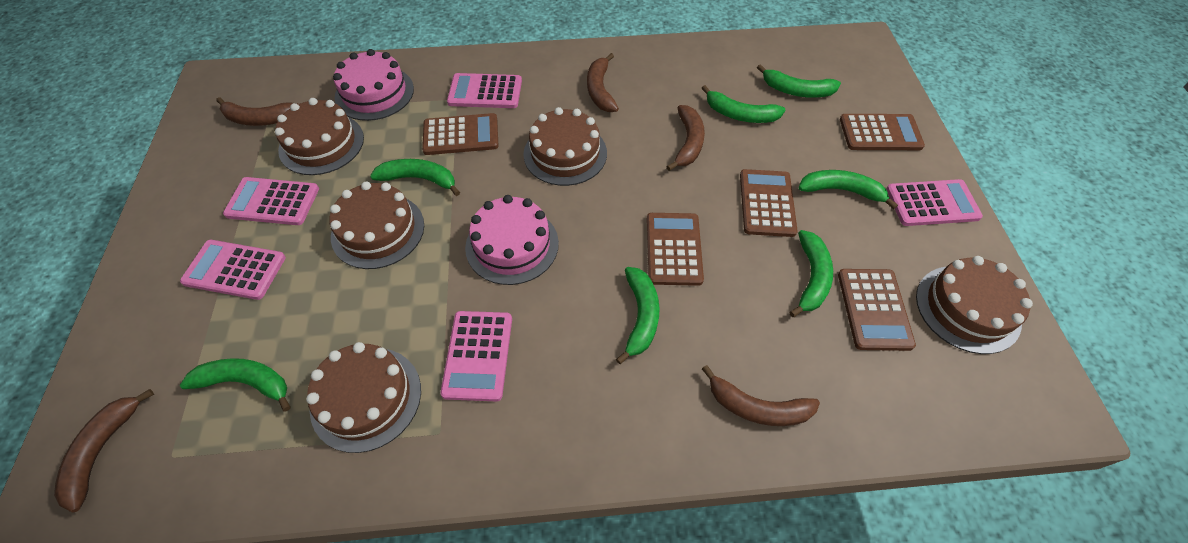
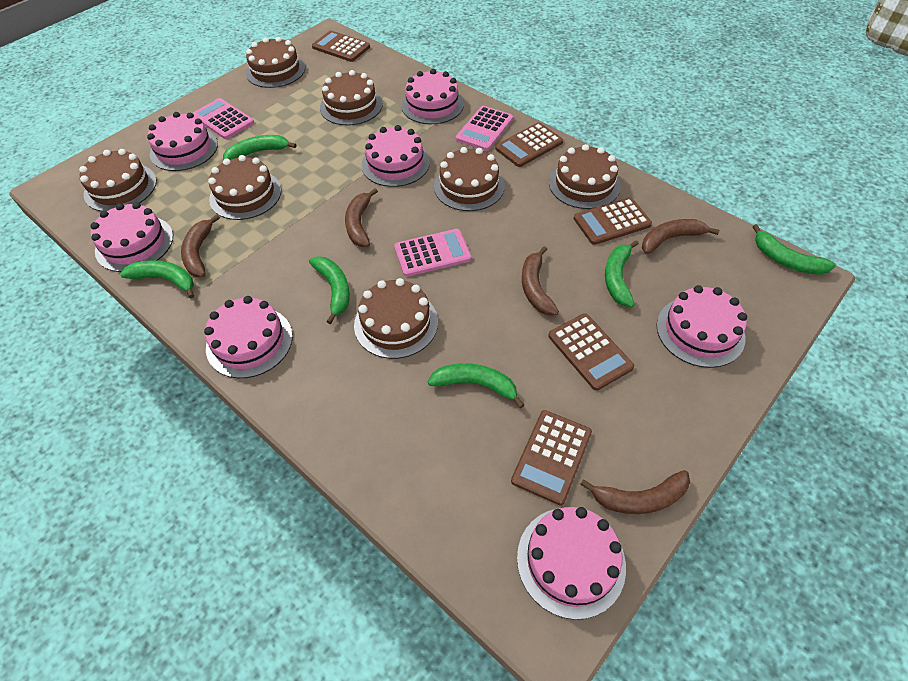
brown cake: 5 -> 7
green banana: 7 -> 6
pink cake: 2 -> 7
pink calculator: 5 -> 3

